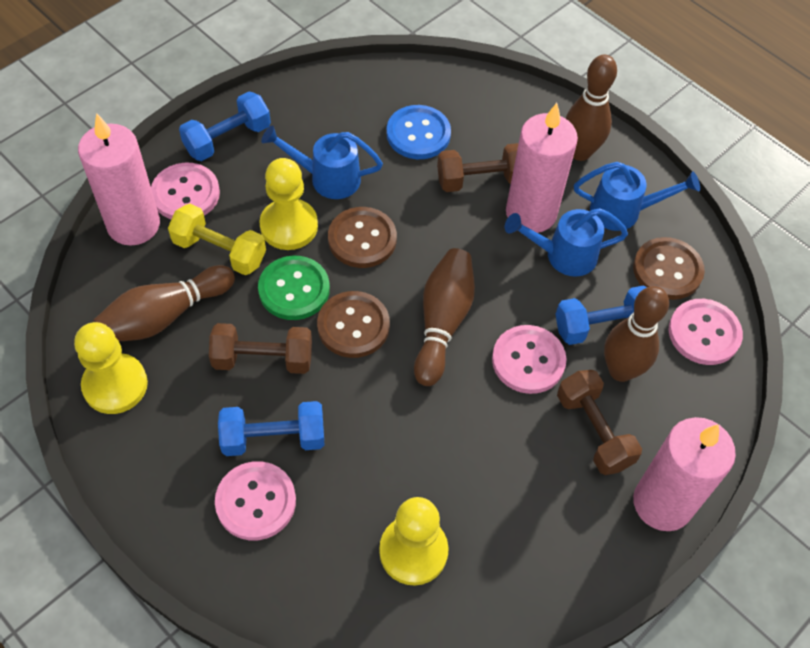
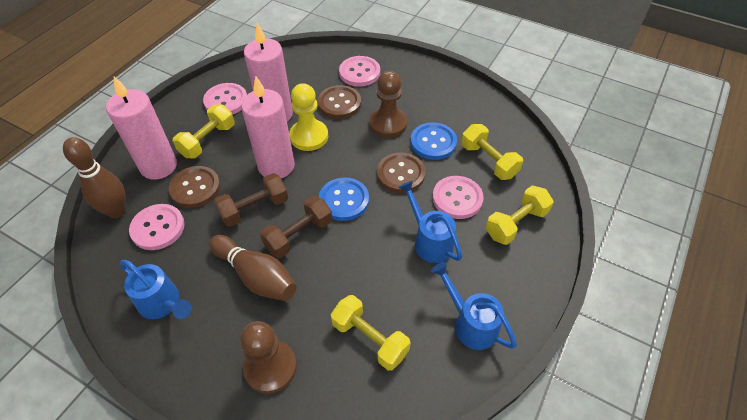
blue button: 1 -> 2
blue dumbbell: 3 -> 0
brown bowling pin: 4 -> 2
brown dumbbell: 3 -> 2
brown pawn: 0 -> 2
green button: 1 -> 0
yellow dumbbell: 1 -> 4
yellow pawn: 3 -> 1

